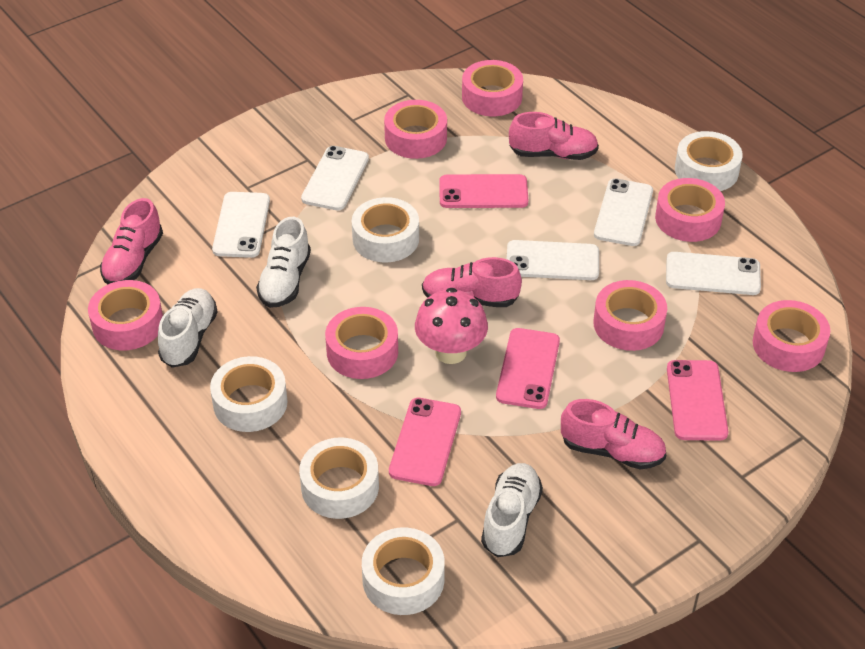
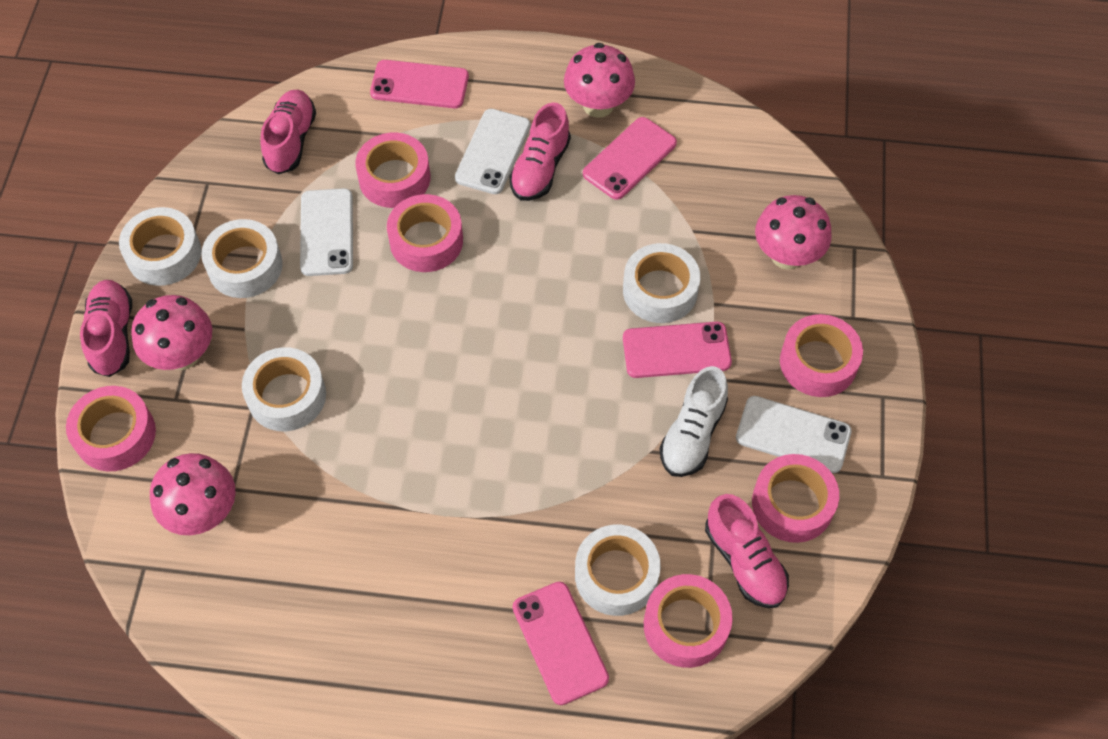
pink mushroom: 1 -> 4
pink tape: 7 -> 6
white phone: 5 -> 3
white shoe: 3 -> 1

